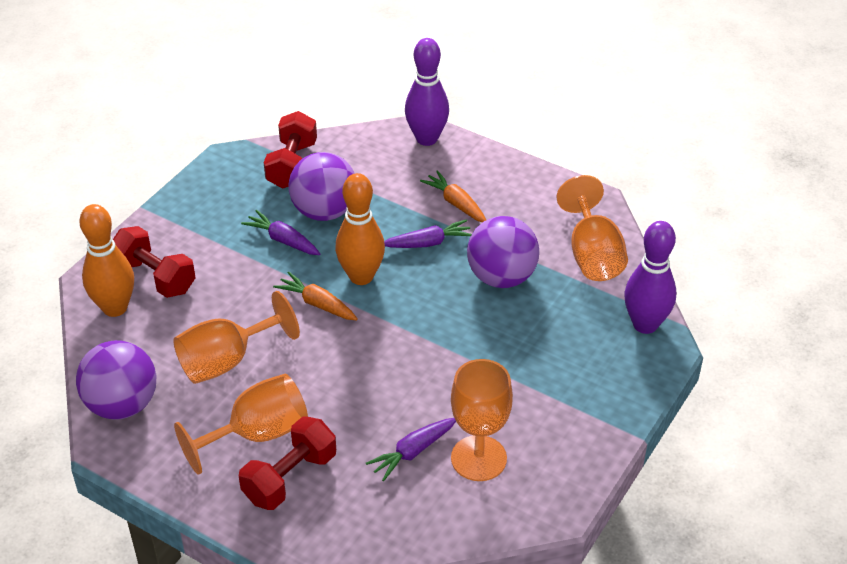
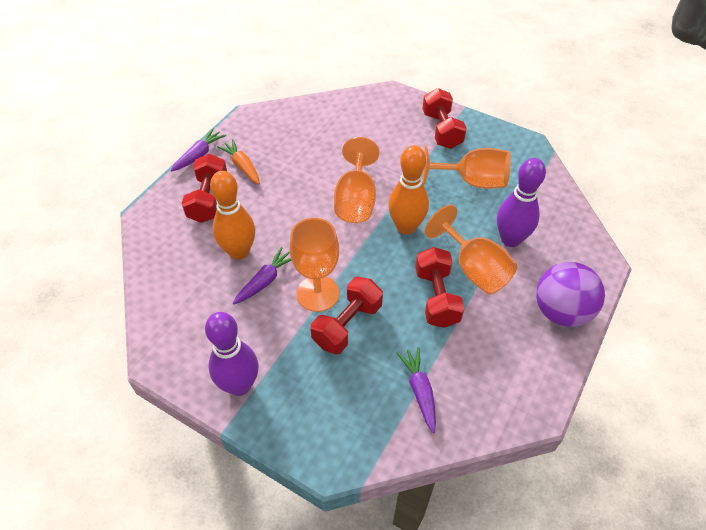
orange carrot: 2 -> 1
purple ball: 3 -> 1
red dumbbell: 3 -> 4

